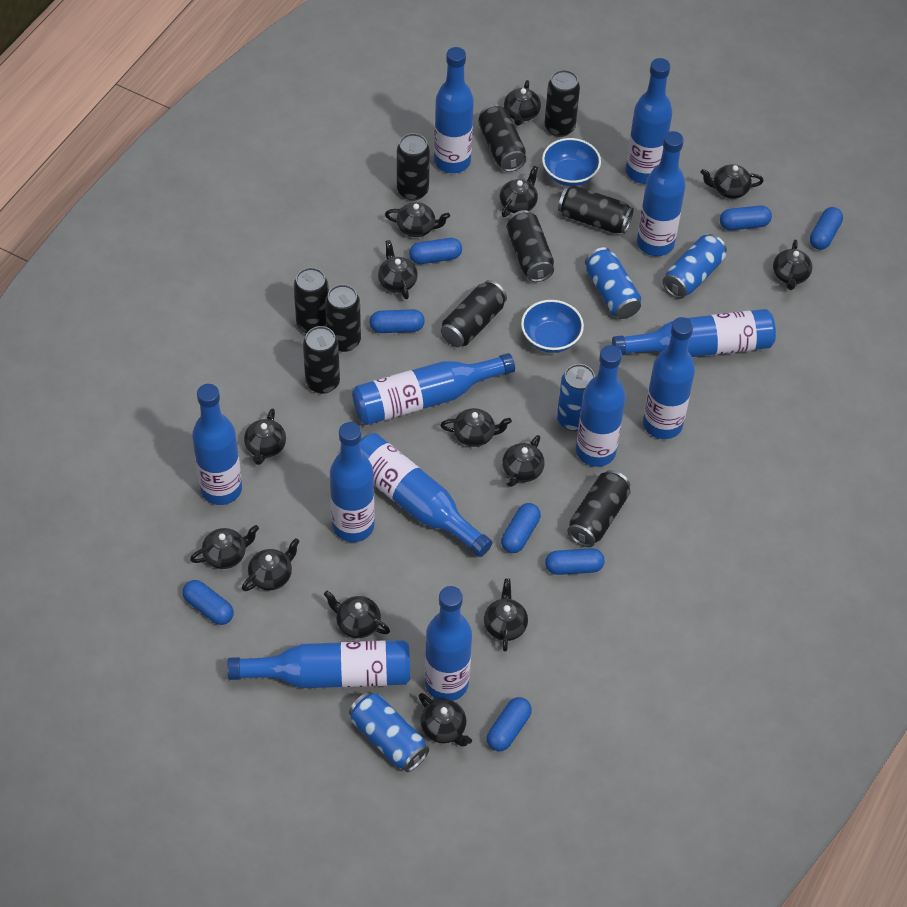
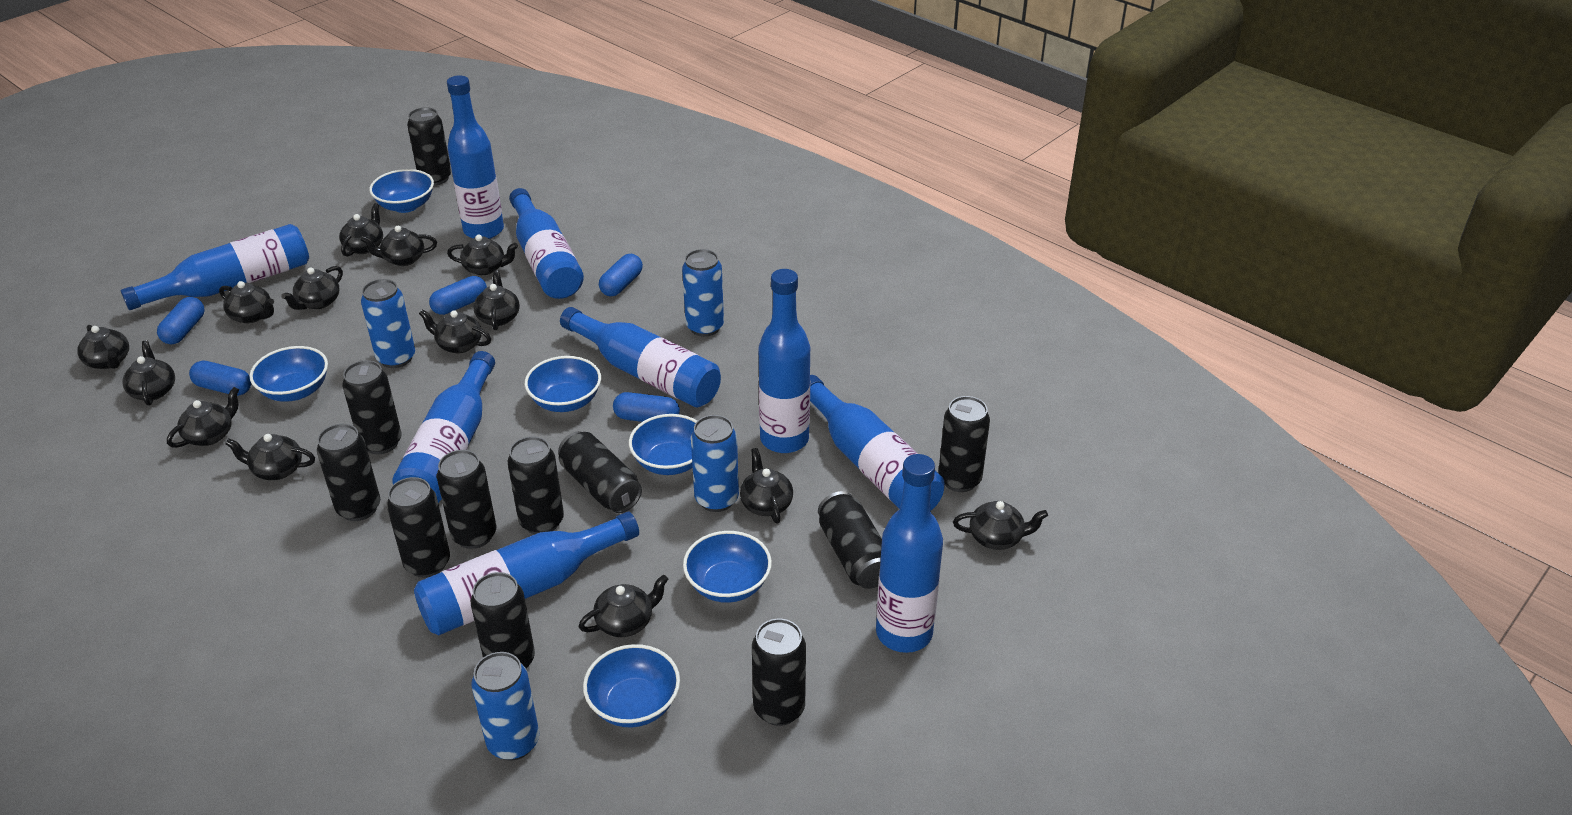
black can: 10 -> 11
blue bottle: 12 -> 9
blue bowl: 2 -> 6
blue capsule: 8 -> 5

